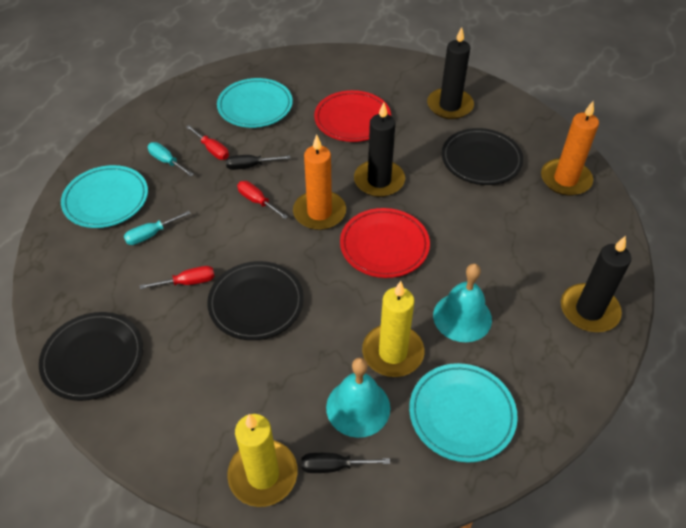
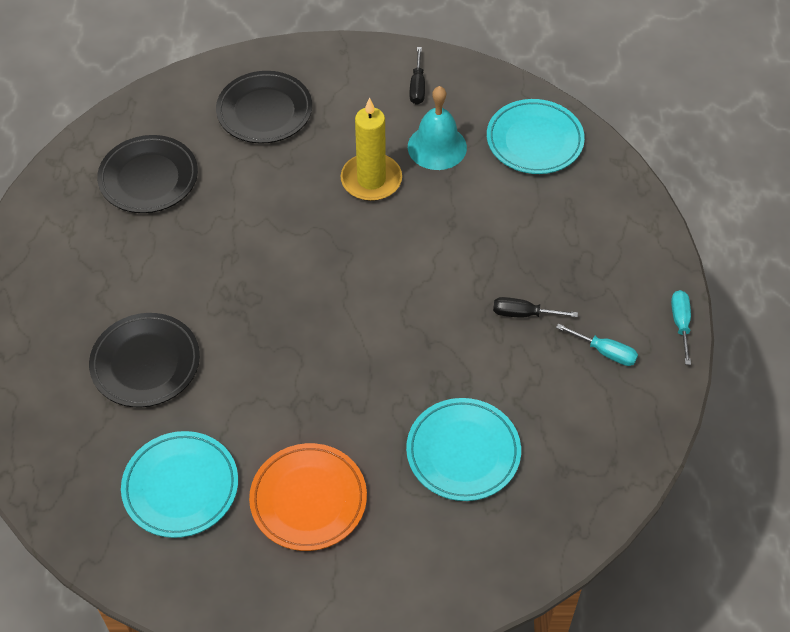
black candle: 3 -> 0
orange candle: 2 -> 0
orange plate: 0 -> 1
red plate: 2 -> 0
red screwdriver: 3 -> 0
turquoise bell: 2 -> 1
yellow candle: 2 -> 1

